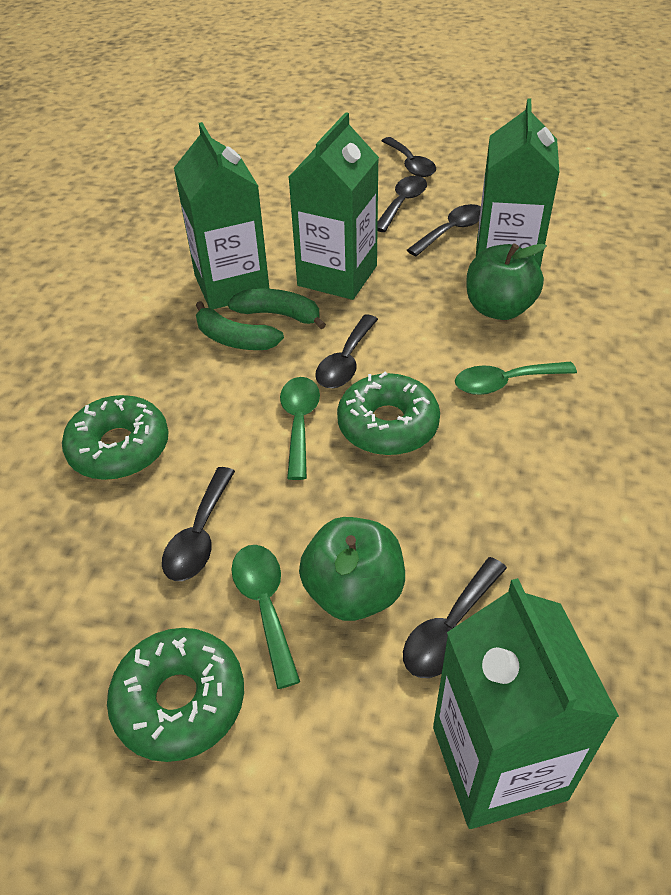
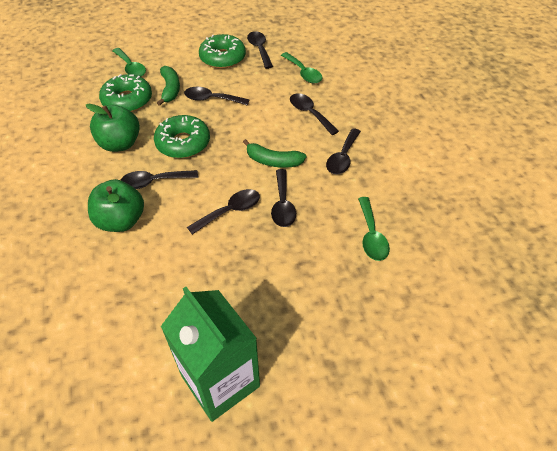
black spoon: 6 -> 7
green carton: 4 -> 1

